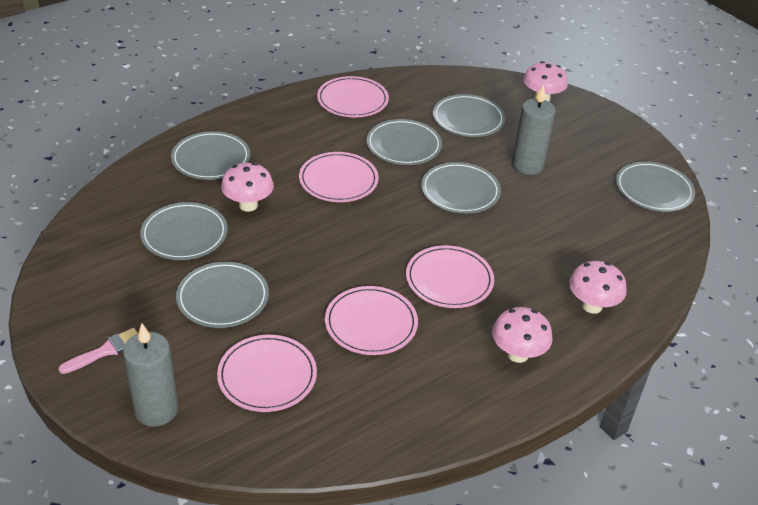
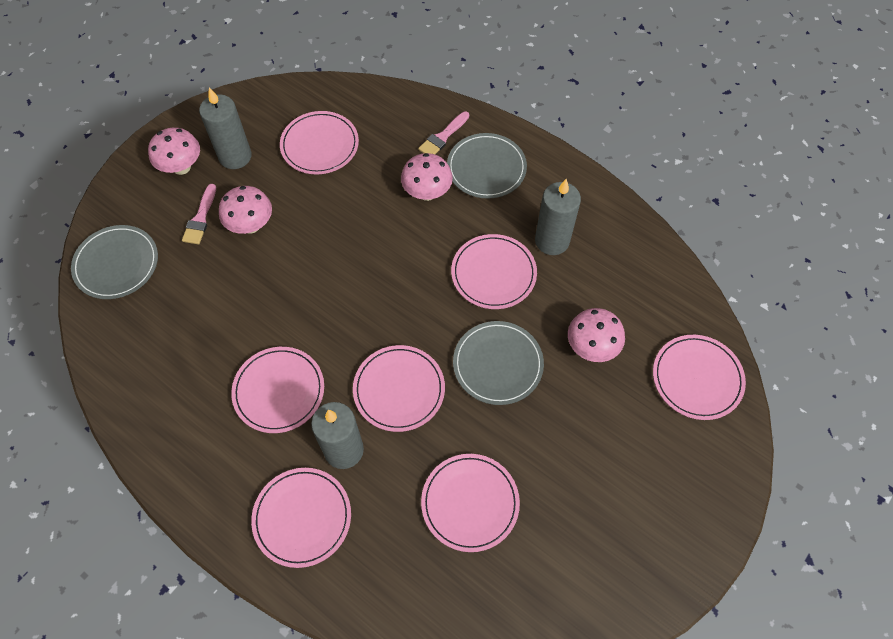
grey candle: 2 -> 3
grey plate: 7 -> 3
pink brush: 1 -> 2
pink plate: 5 -> 7

